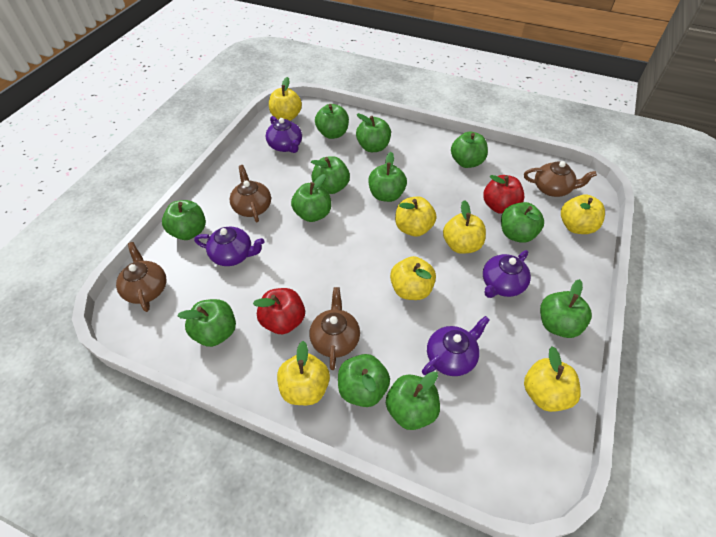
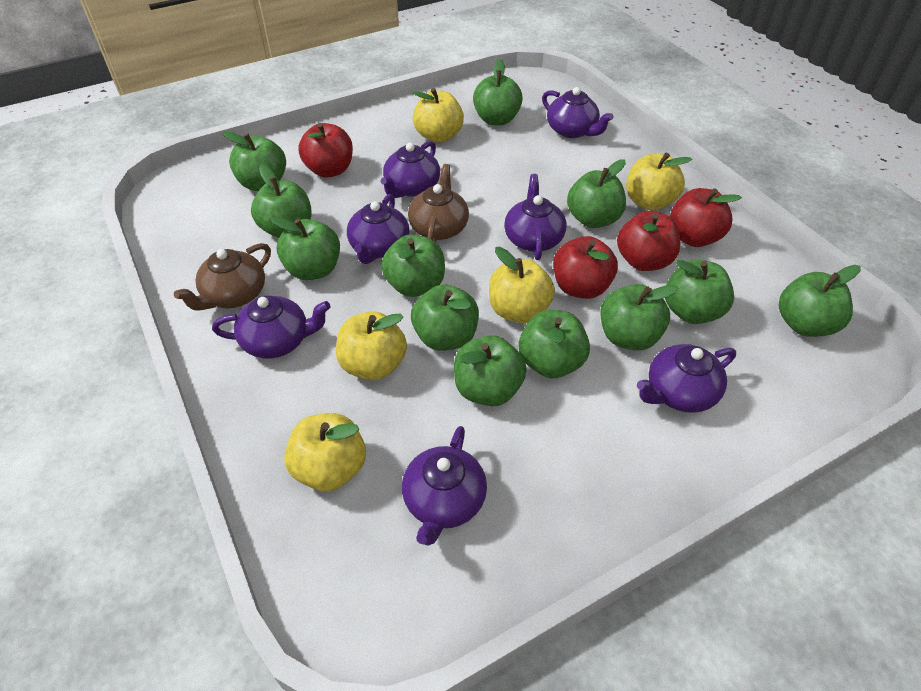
brown teapot: 4 -> 2
purple teapot: 4 -> 7
red apple: 2 -> 4
yellow apple: 7 -> 5

